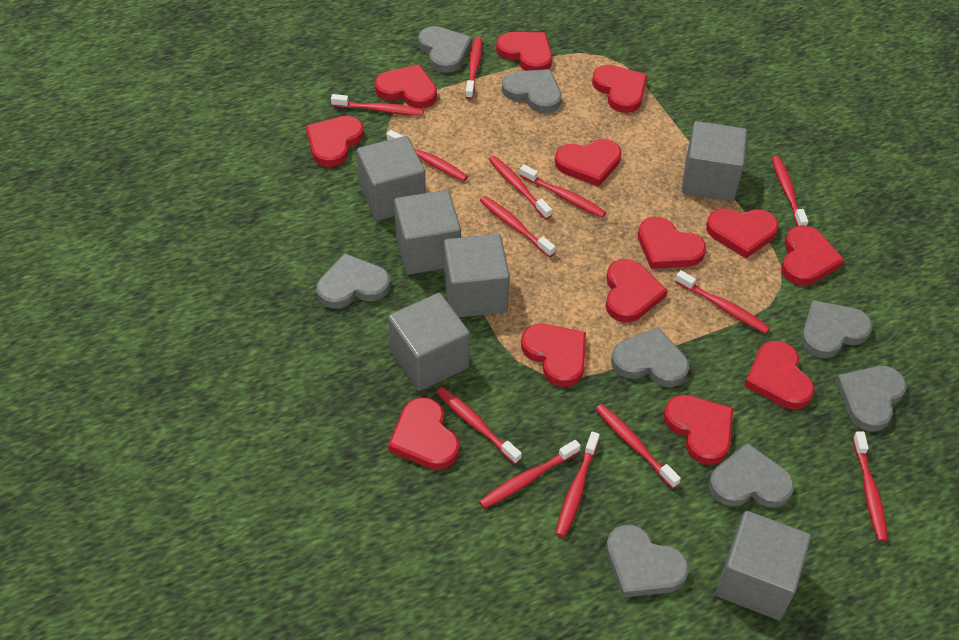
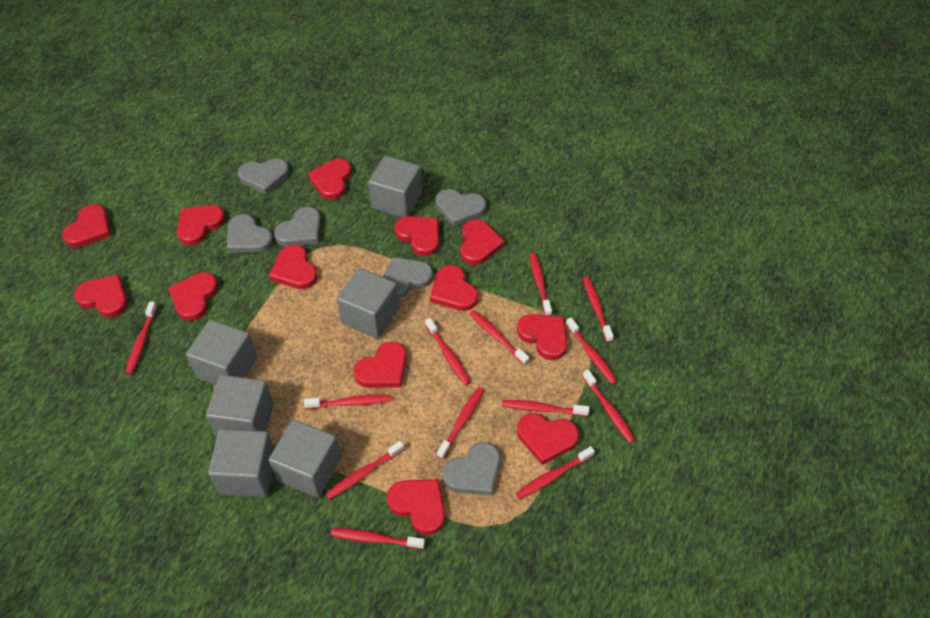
grey heart: 8 -> 6

